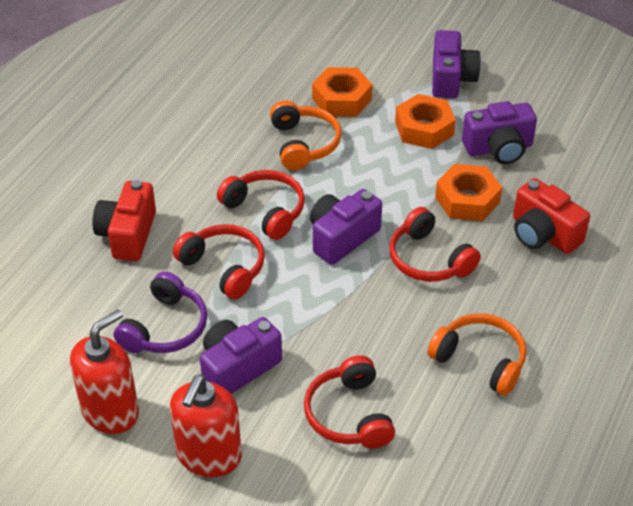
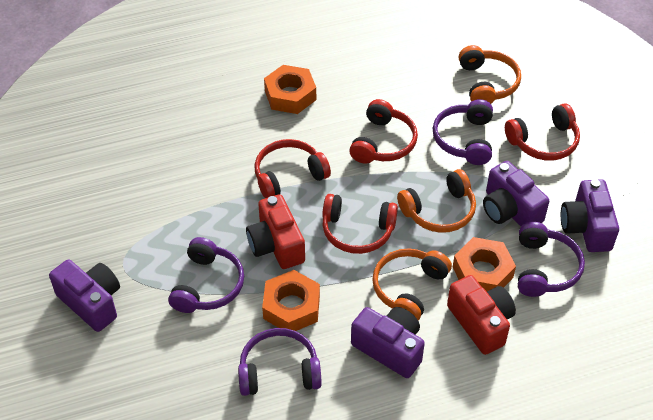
orange headphones: 2 -> 3
purple headphones: 1 -> 4
red soap dispenser: 2 -> 0

